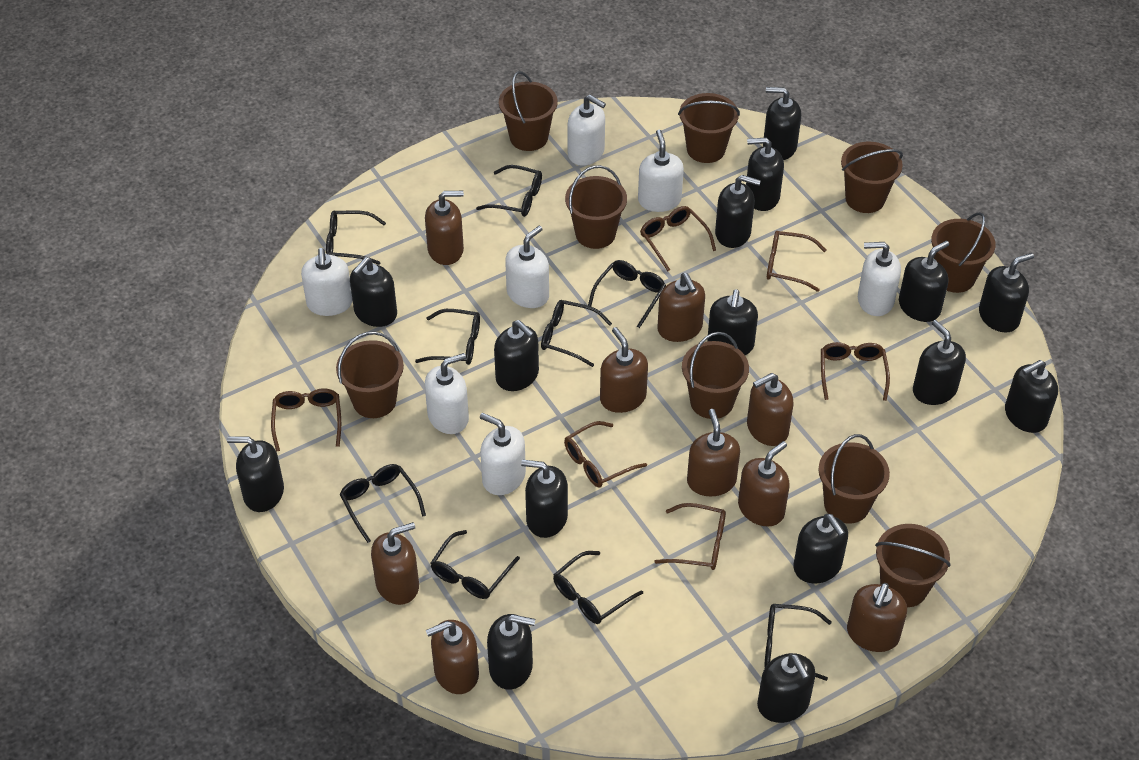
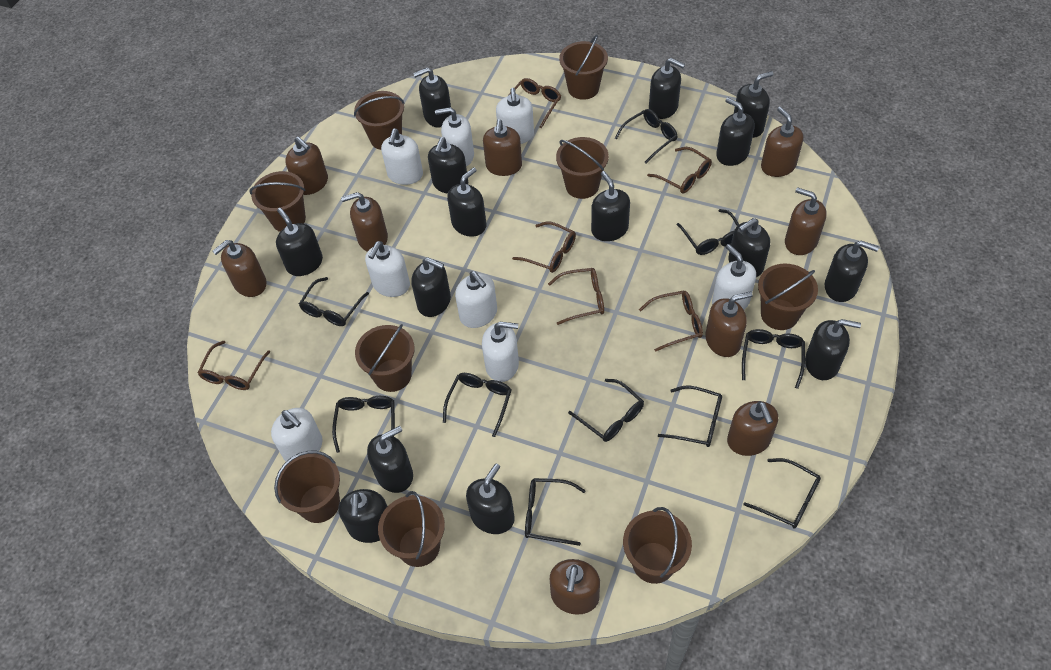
black glasses: 9 -> 10
white soap dispenser: 7 -> 8

